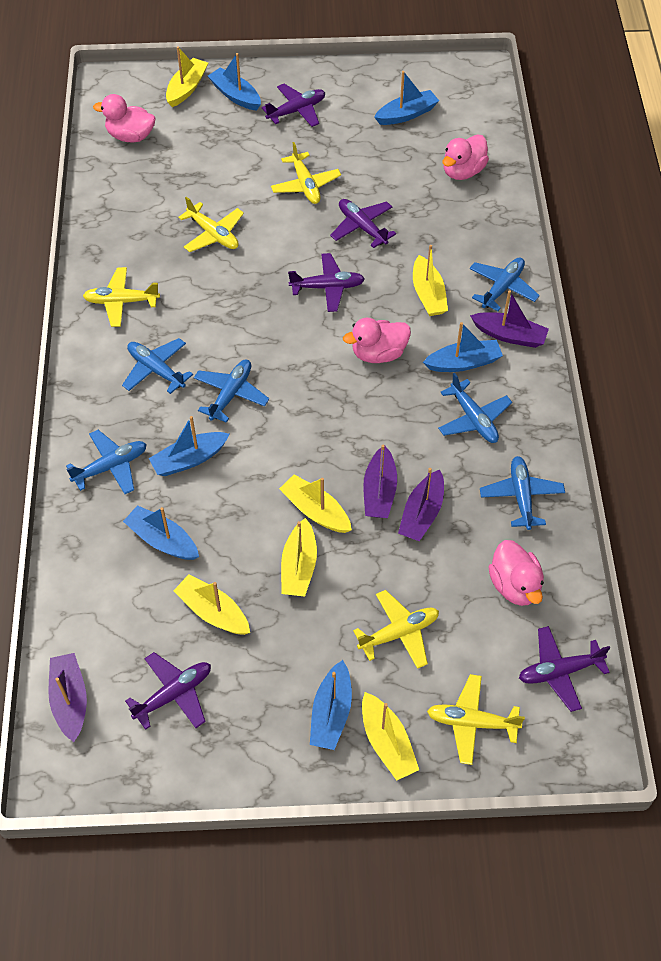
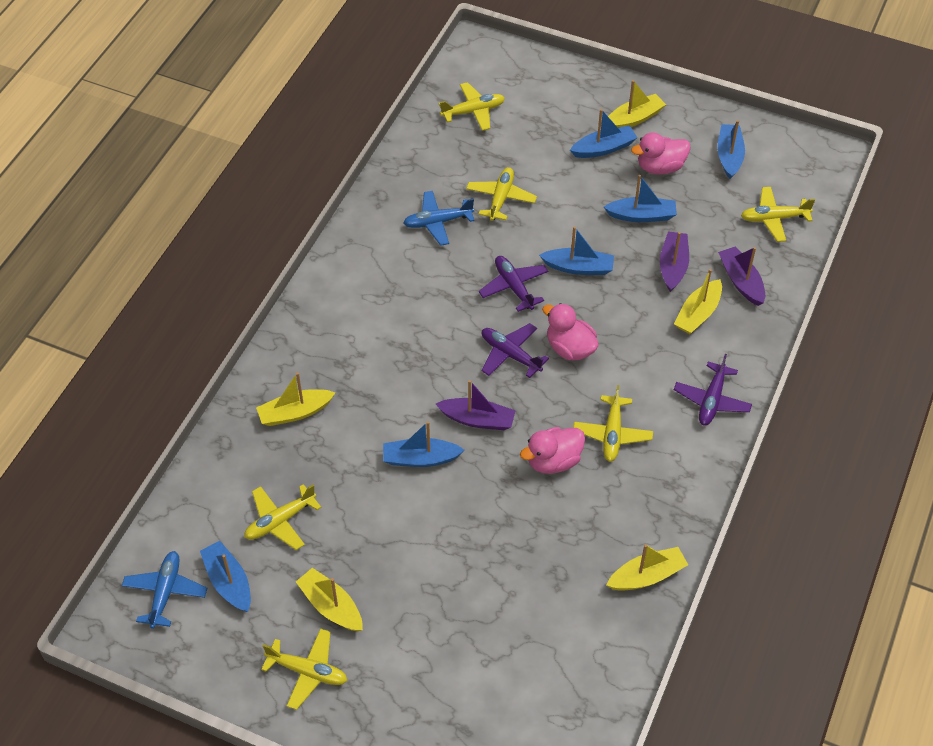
blue plane: 6 -> 2
pink duck: 4 -> 3
purple boat: 4 -> 3
purple plane: 5 -> 3
yellow boat: 6 -> 5
yellow plane: 5 -> 6

